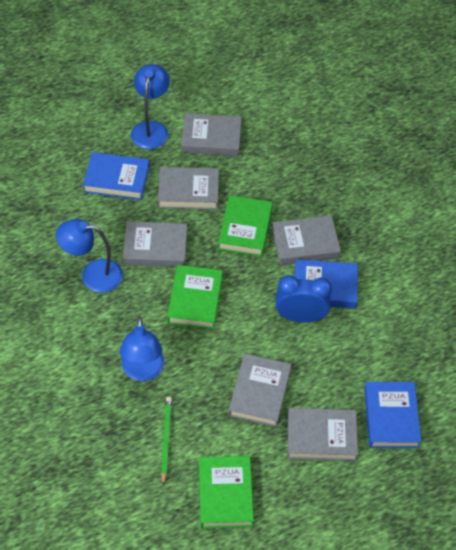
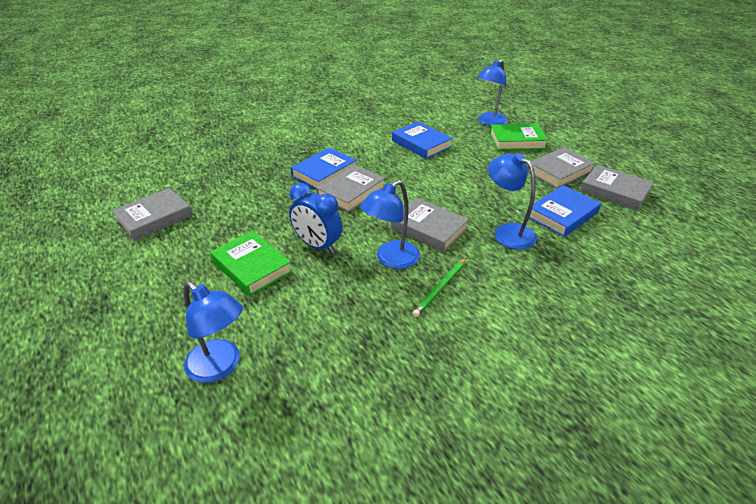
blue lamp: 3 -> 4
green book: 3 -> 2
grey book: 6 -> 5

